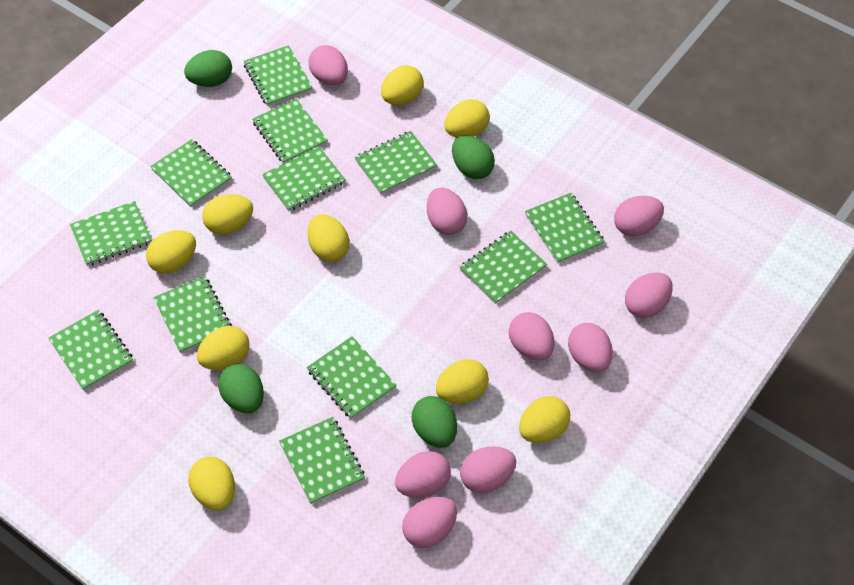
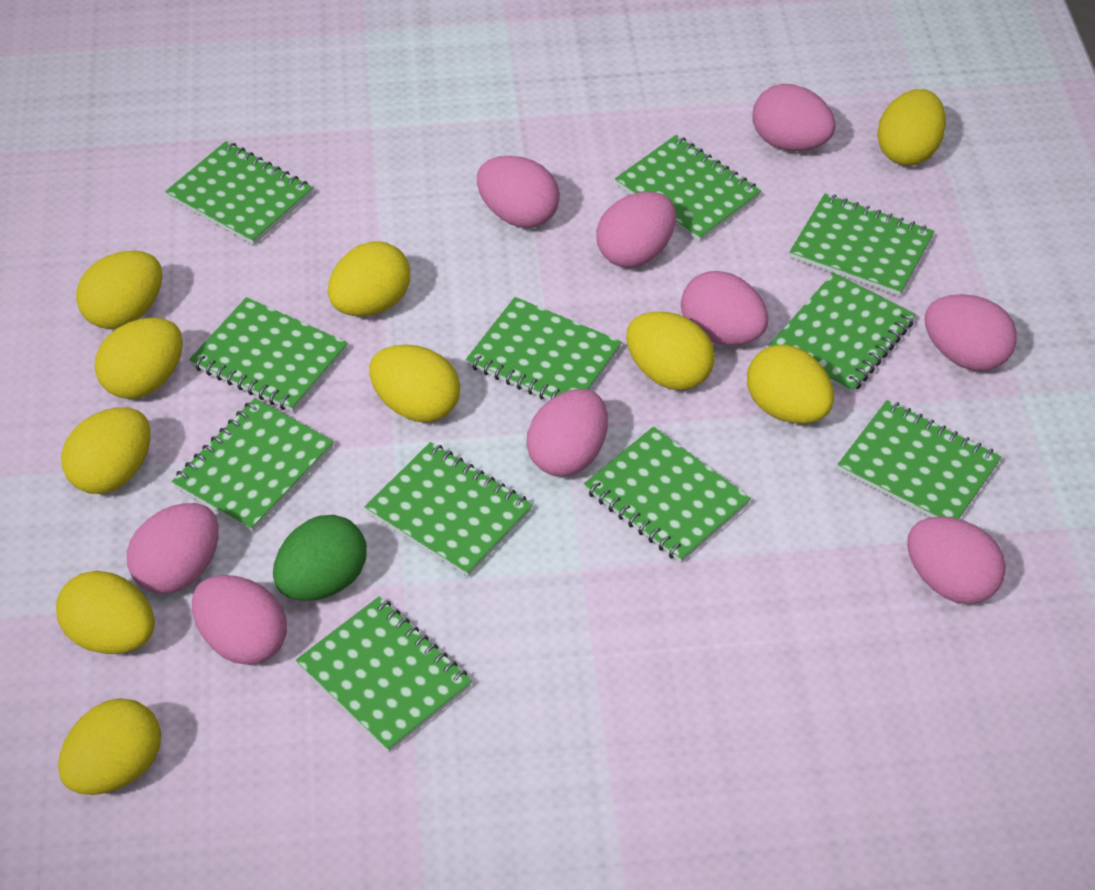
green egg: 4 -> 1
green notebook: 12 -> 11
yellow egg: 9 -> 10

